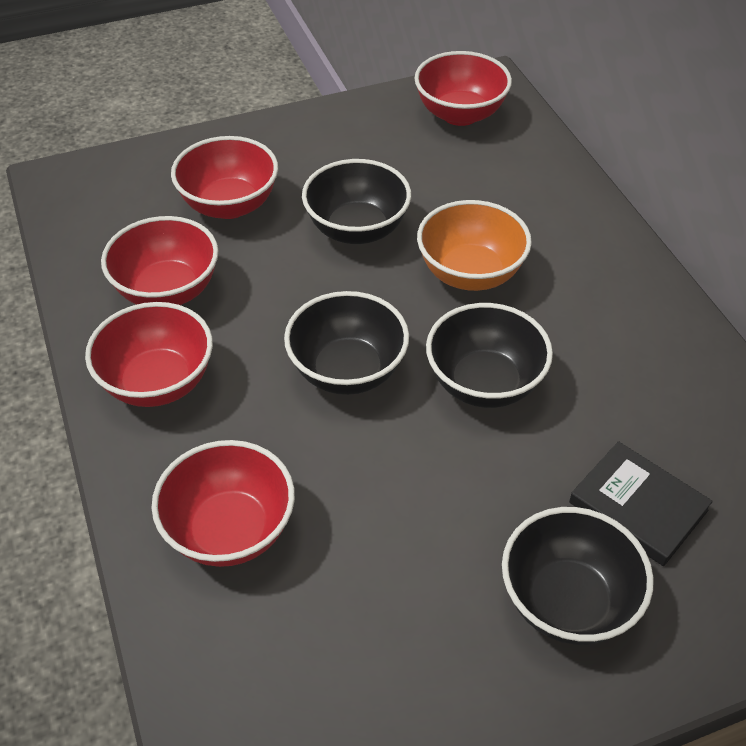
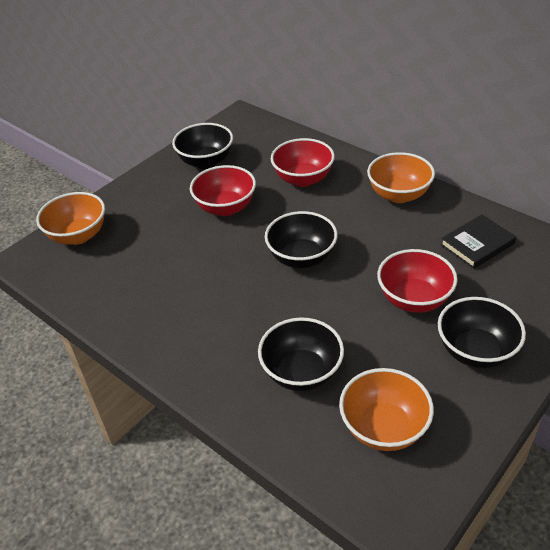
orange bowl: 1 -> 3
red bowl: 5 -> 3

